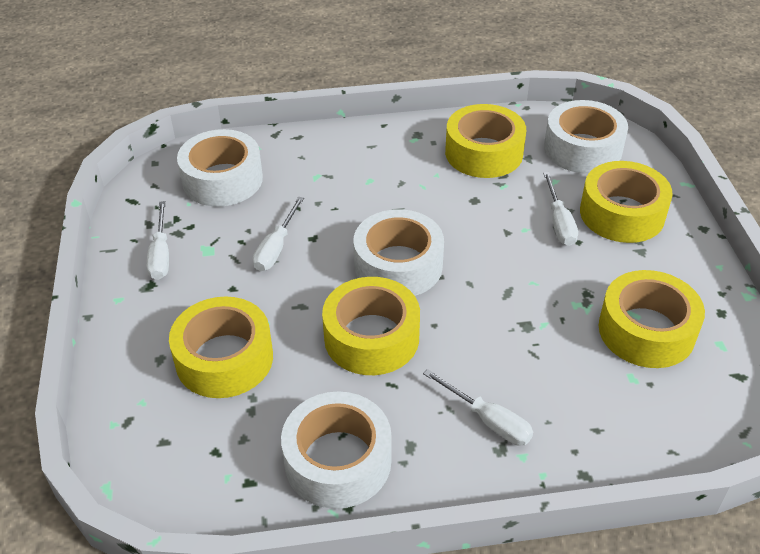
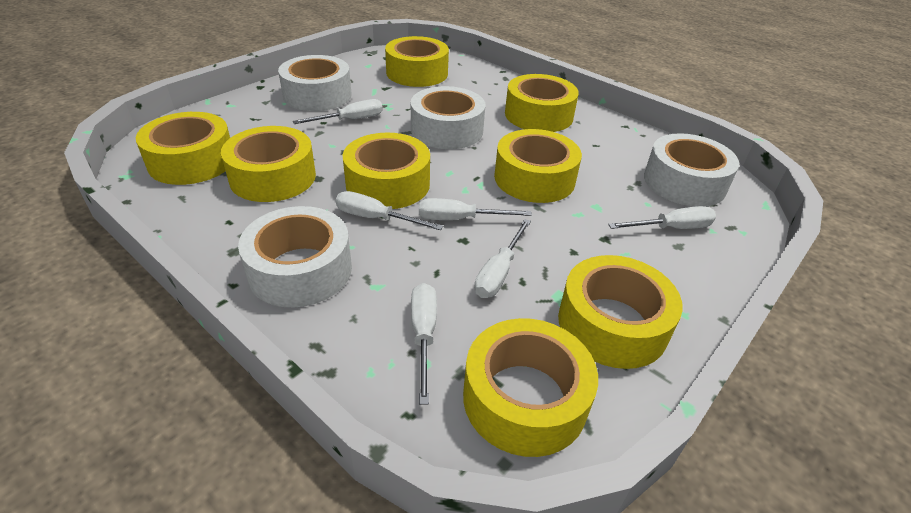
white screwdriver: 4 -> 6
yellow tape: 5 -> 8

